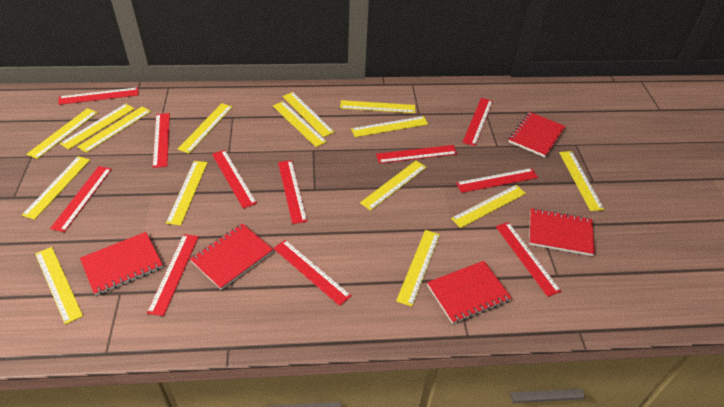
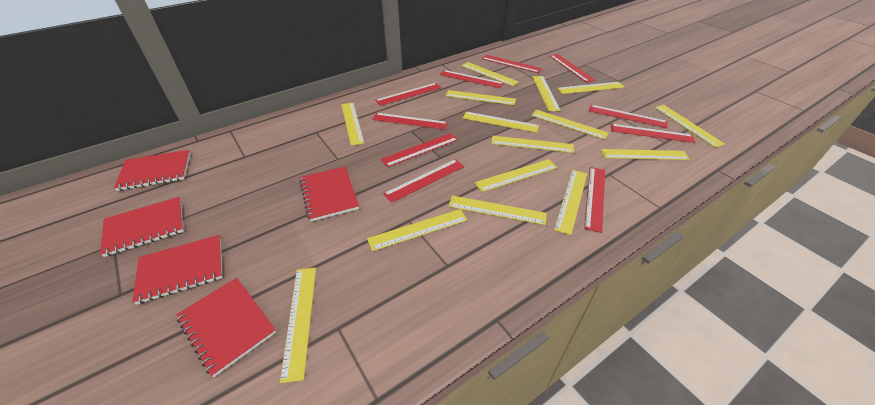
red ruler: 11 -> 10

